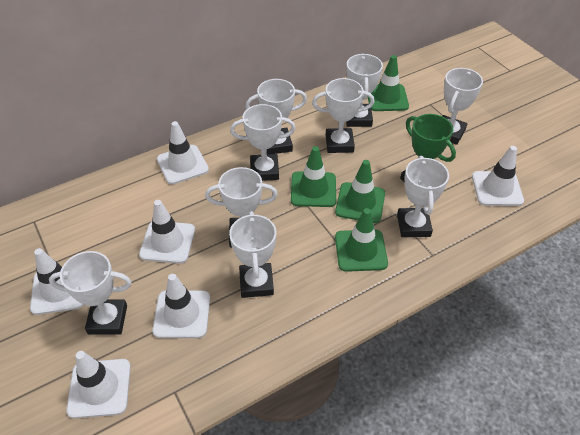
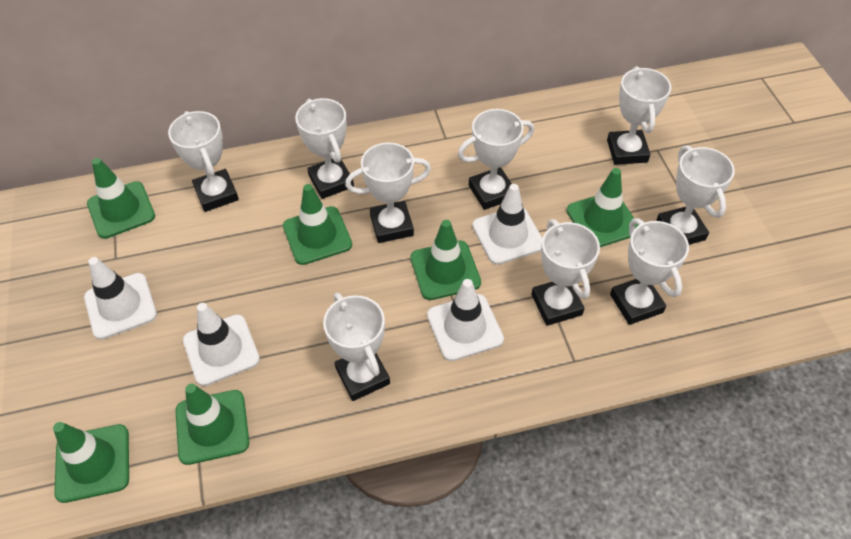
green traffic cone: 4 -> 6
green trophy: 1 -> 0
white traffic cone: 6 -> 4

